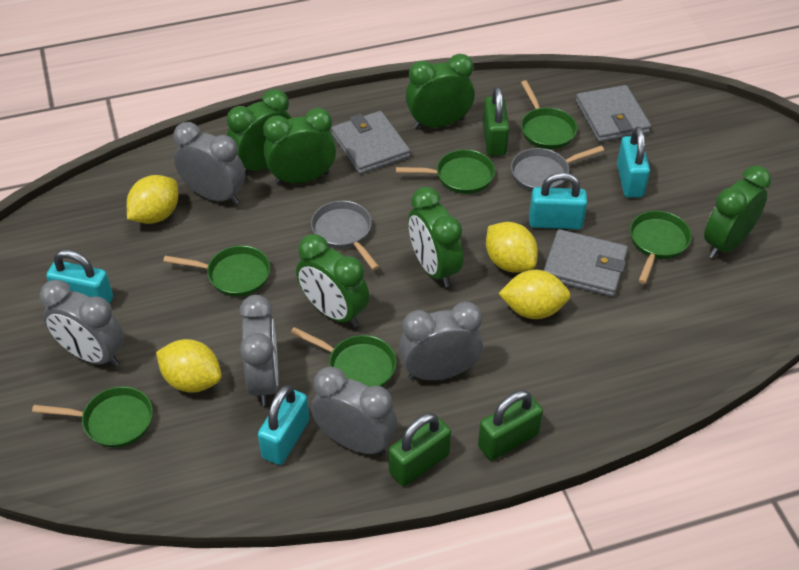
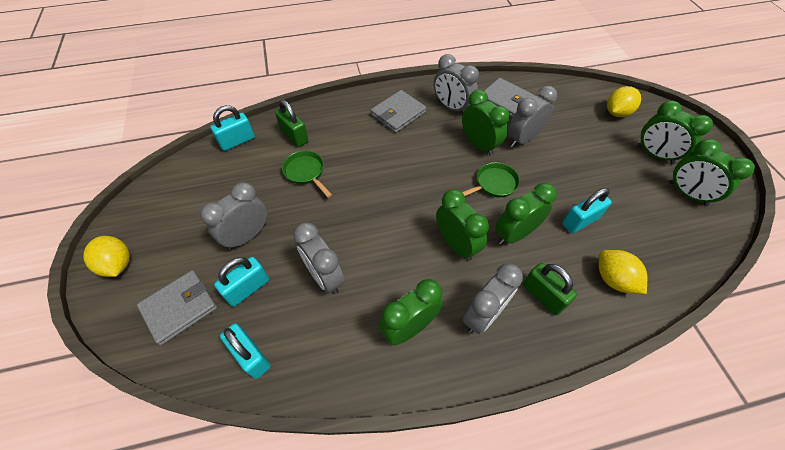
green padlock: 3 -> 2
green pan: 6 -> 2
grey pan: 2 -> 0
yellow lemon: 4 -> 3

